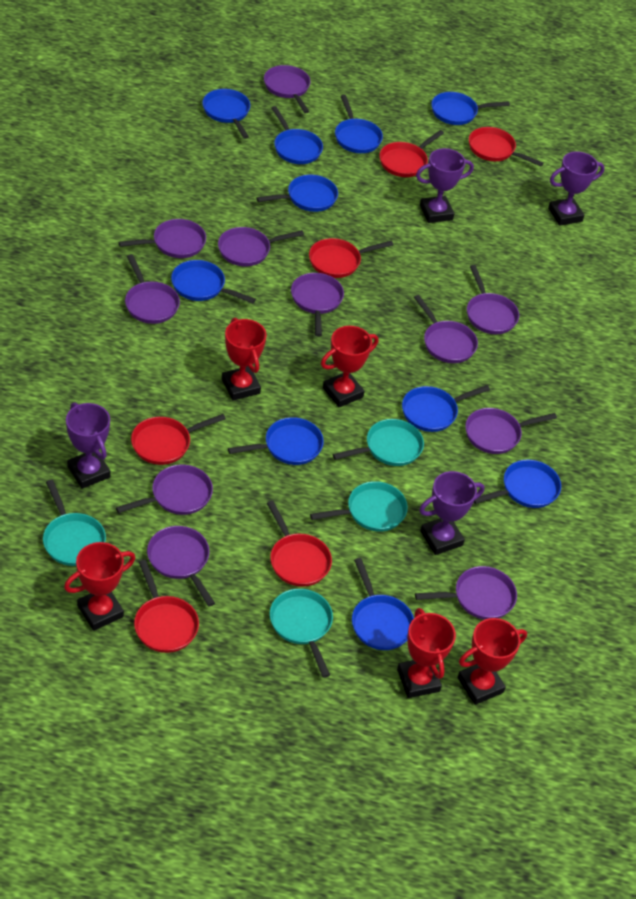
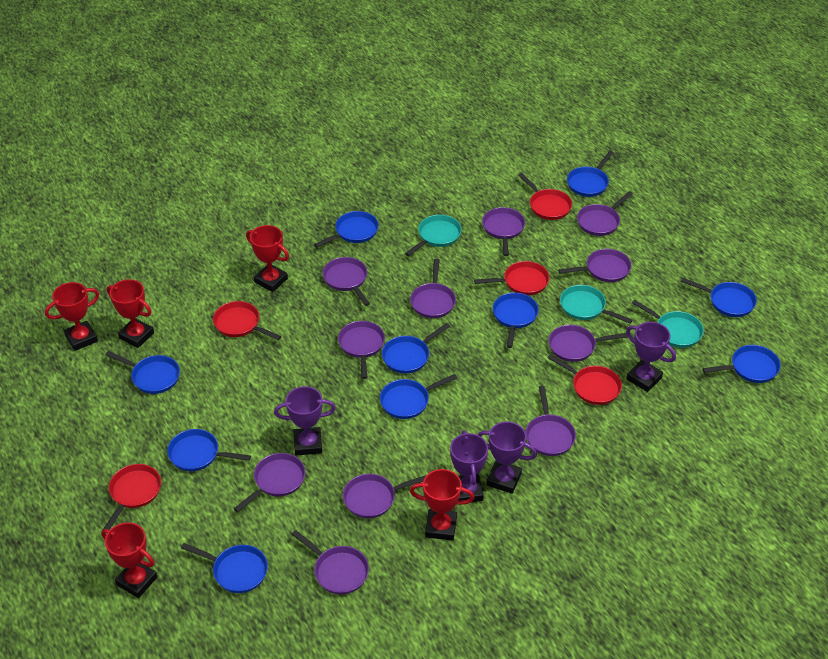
red pan: 6 -> 5
turquoise pan: 4 -> 3

